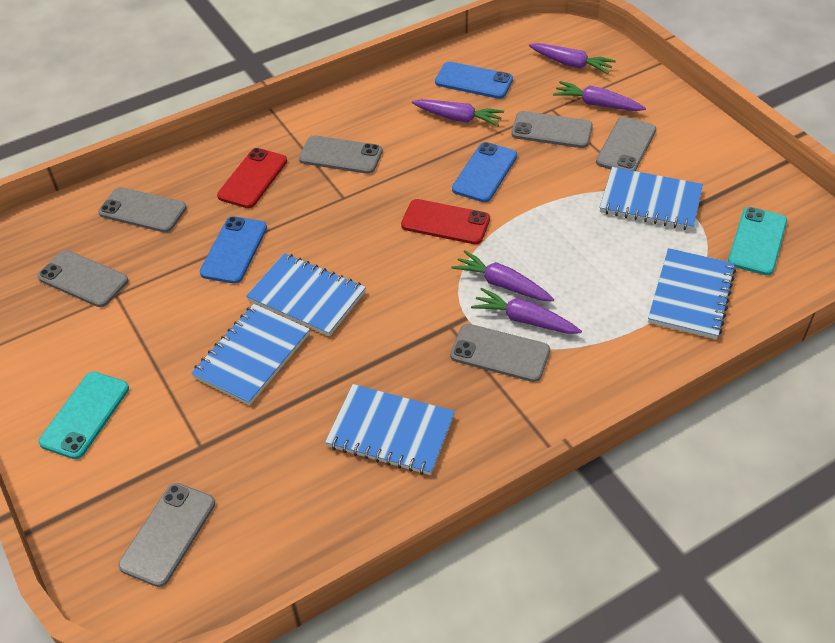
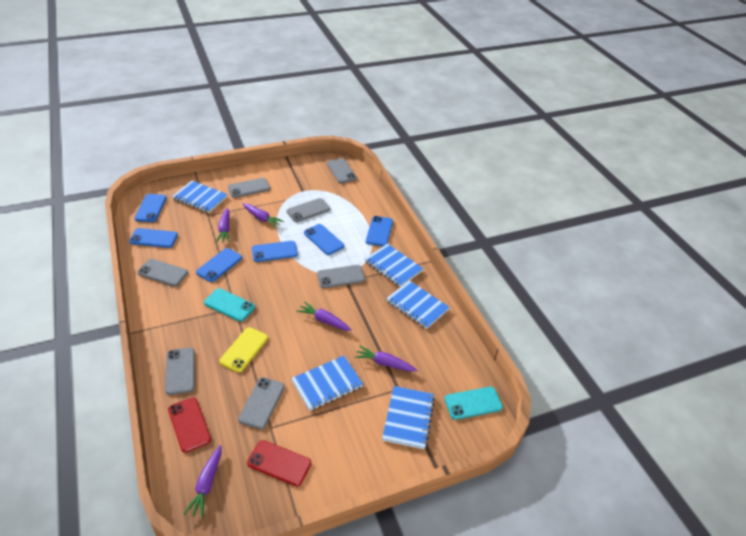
blue phone: 3 -> 6
yellow phone: 0 -> 1

